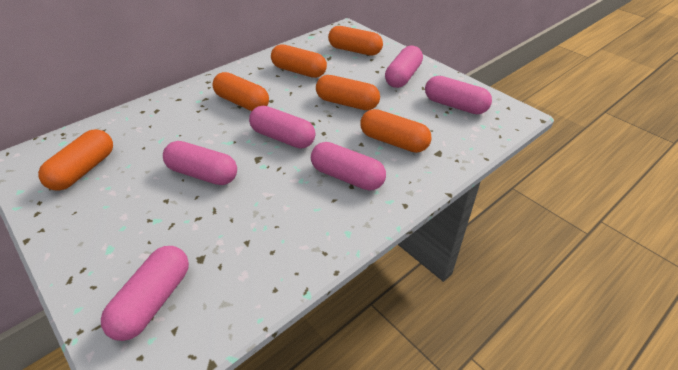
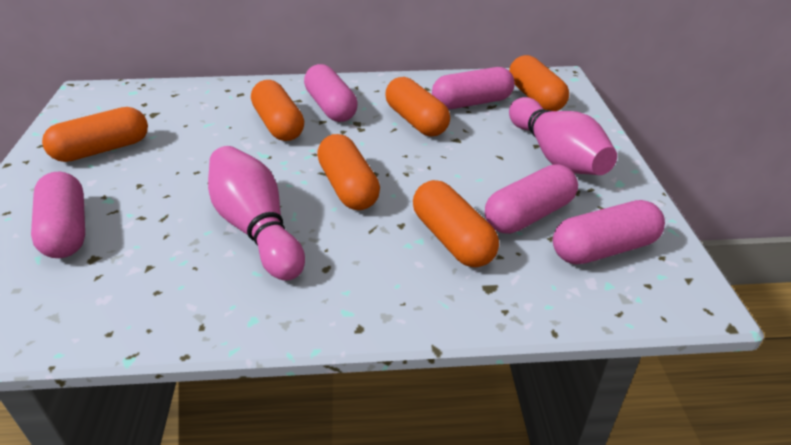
pink bowling pin: 0 -> 2
pink capsule: 6 -> 5

